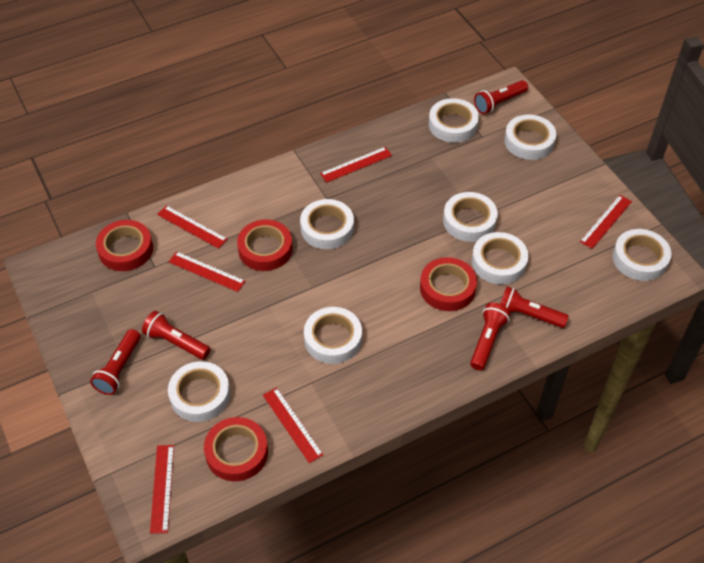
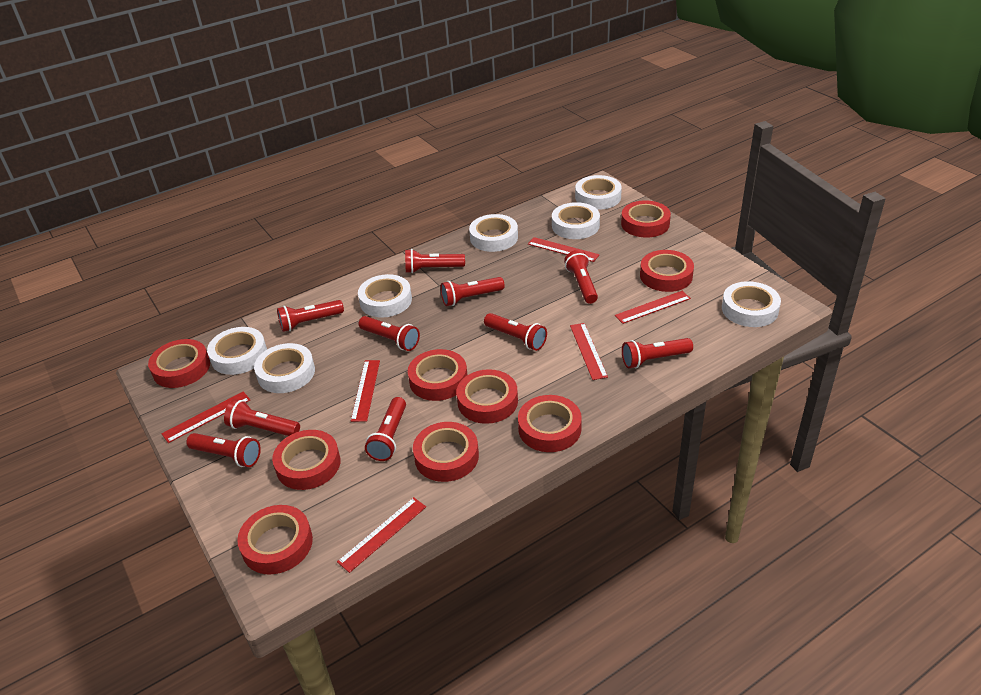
red flashlight: 5 -> 10
red tape: 4 -> 9
white tape: 8 -> 7

